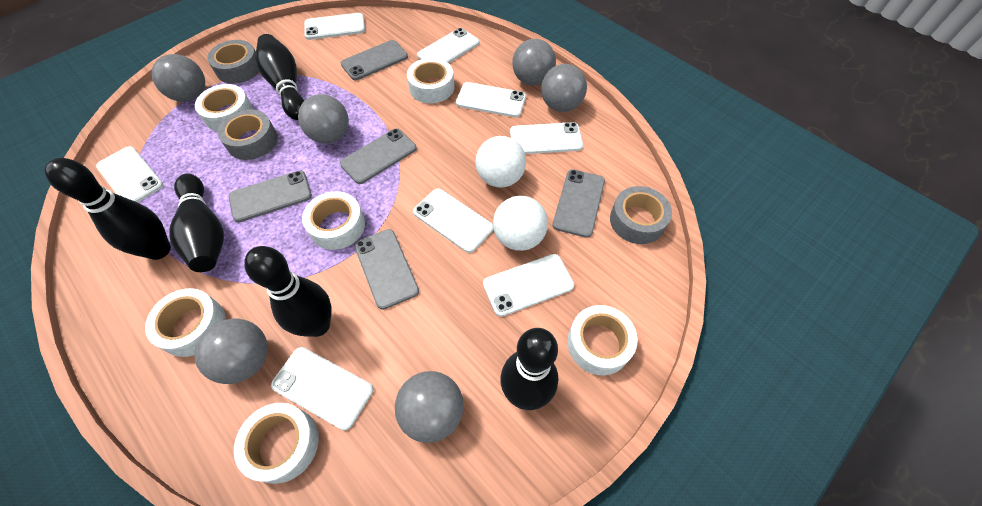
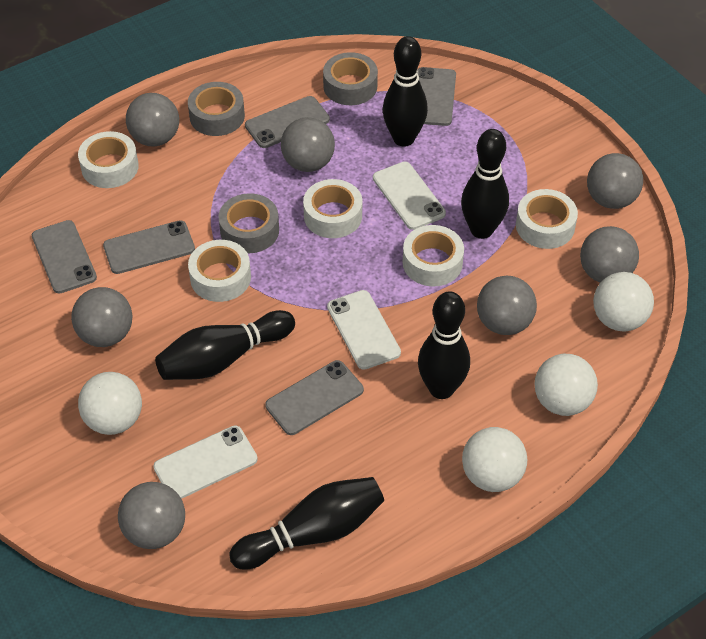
grey ball: 6 -> 7
white ball: 2 -> 4
white phone: 8 -> 3
white tape: 6 -> 5

